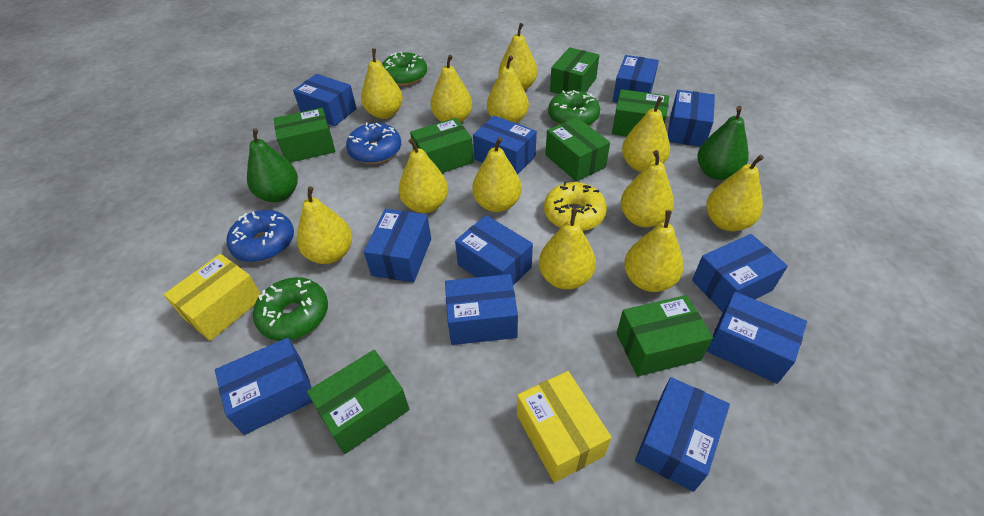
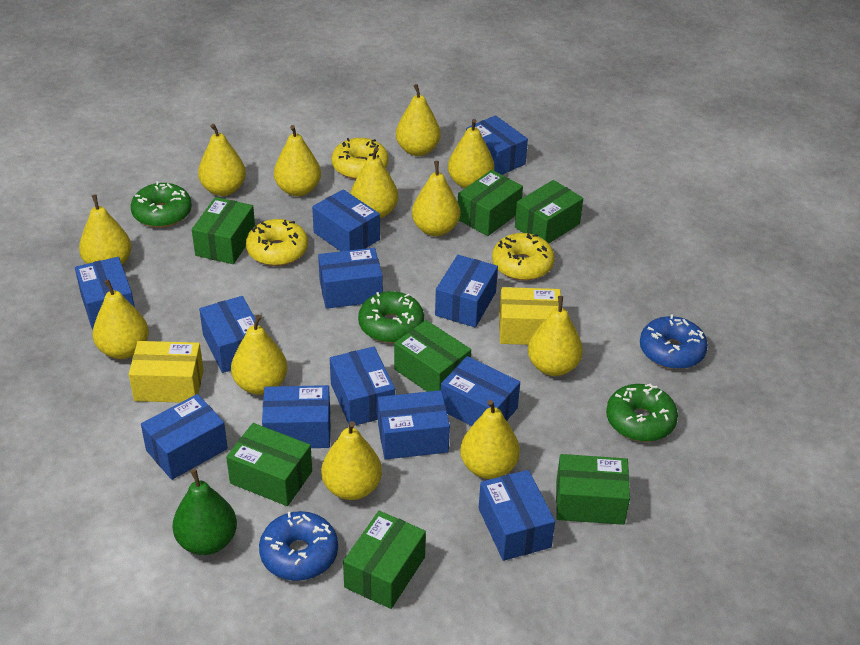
blue box: 11 -> 12
green pear: 2 -> 1
yellow donut: 1 -> 3

